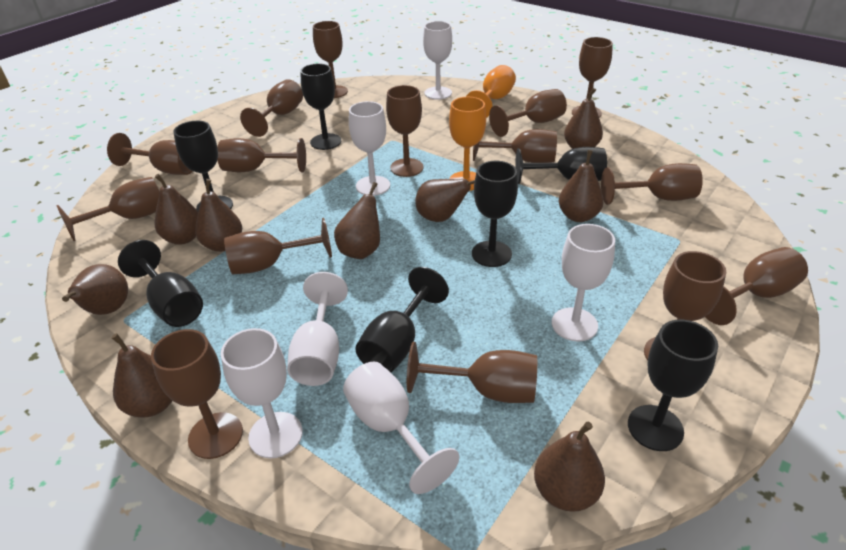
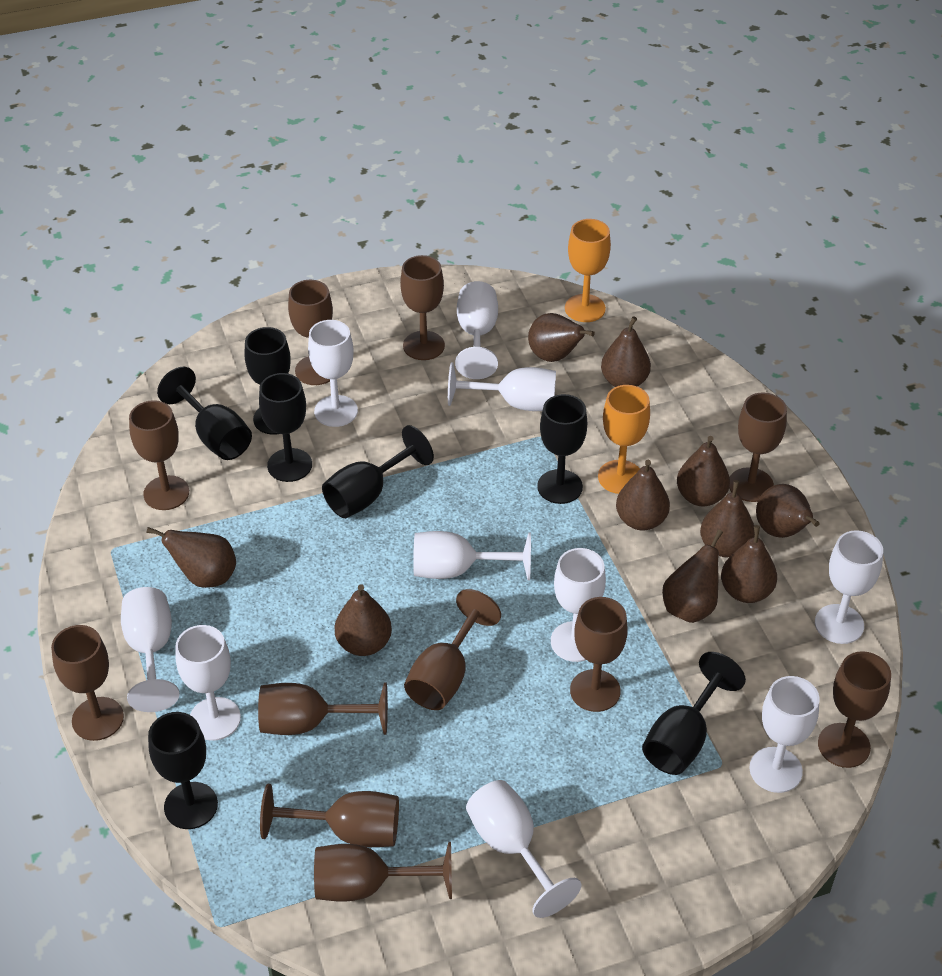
brown goblet: 15 -> 11
brown pear: 9 -> 10
white goblet: 6 -> 10

